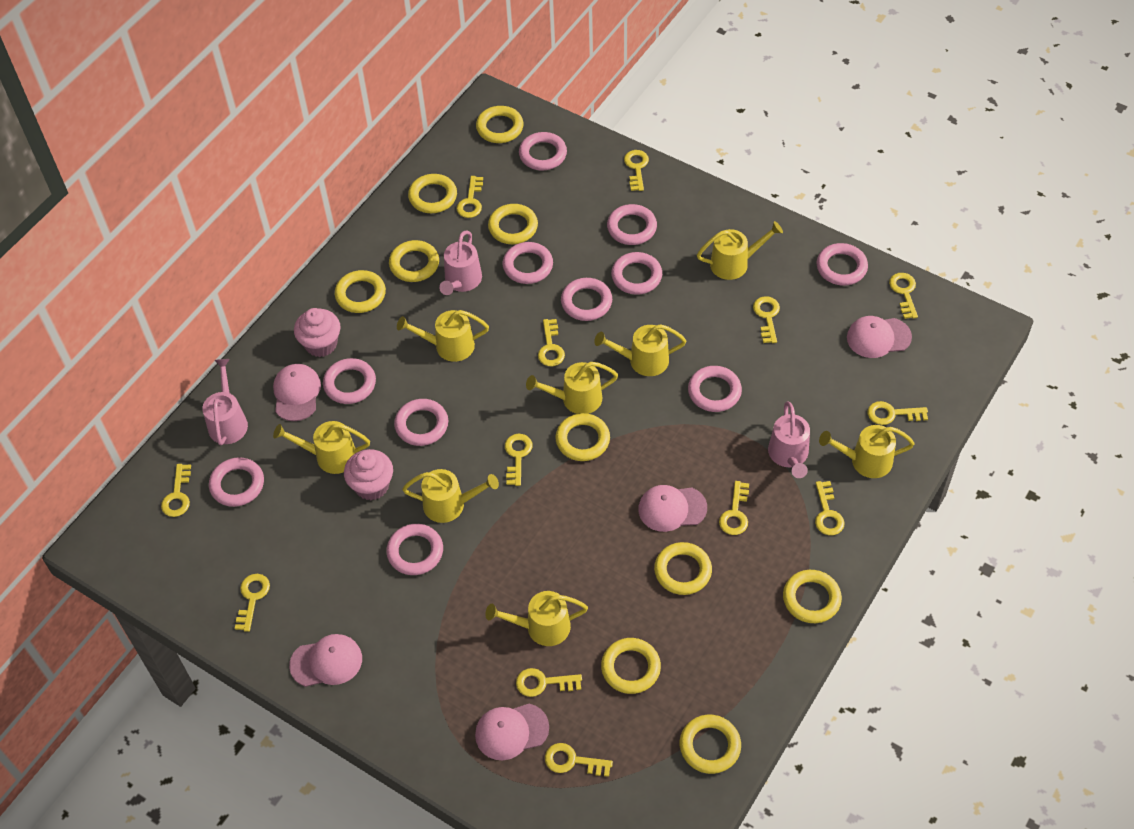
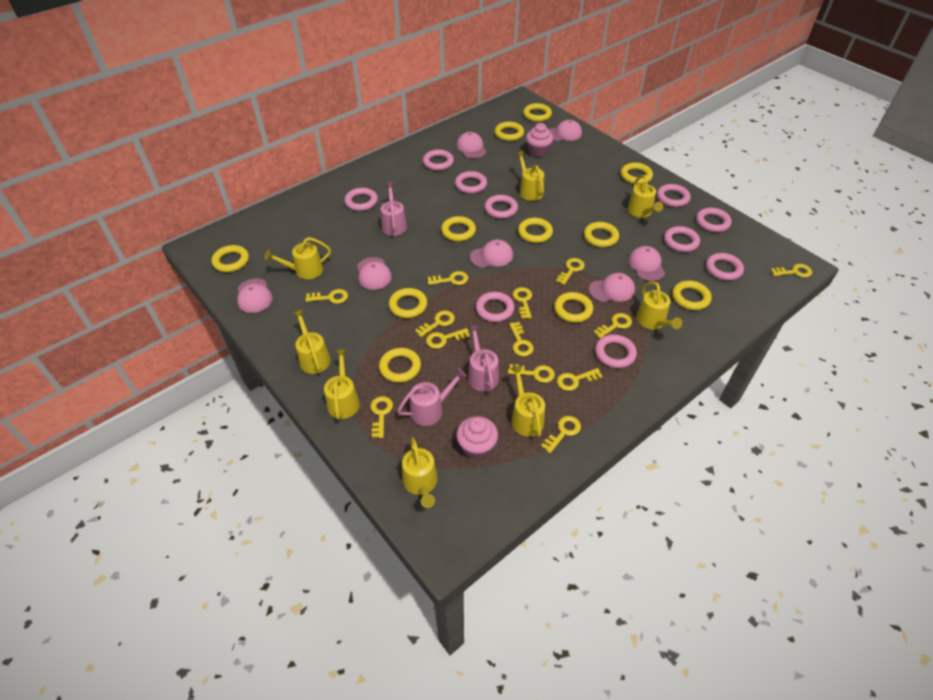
pink cap: 5 -> 7
pink ring: 11 -> 10
yellow ring: 10 -> 11

